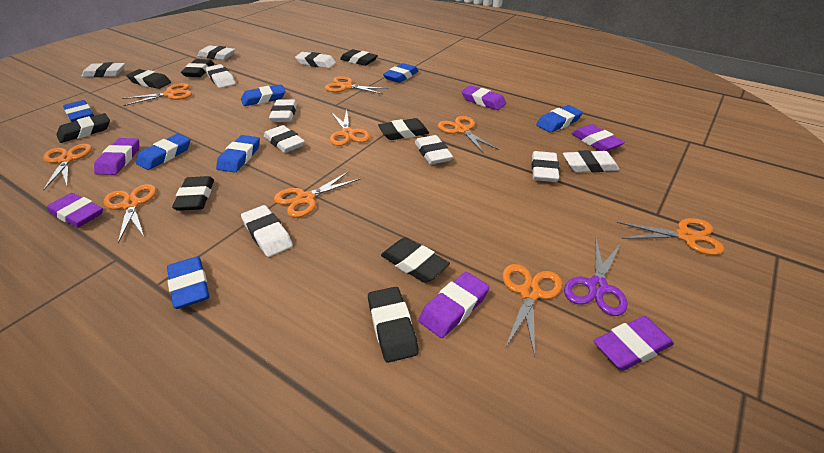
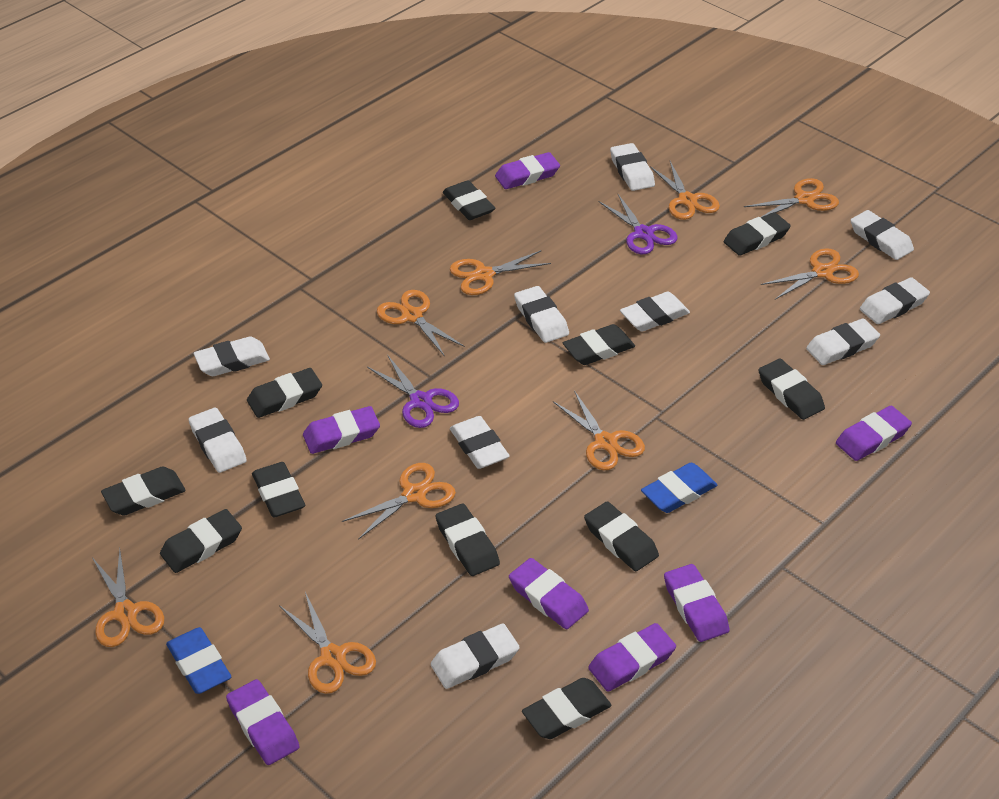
black eraser: 8 -> 11
blue eraser: 7 -> 2
purple eraser: 6 -> 7
purple scissors: 1 -> 2

